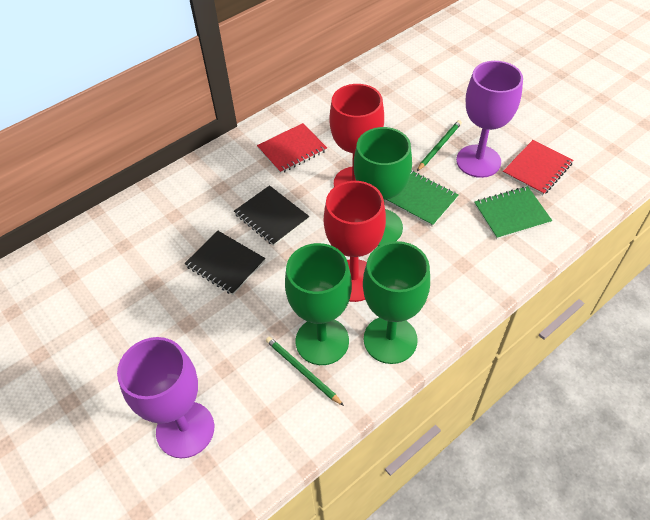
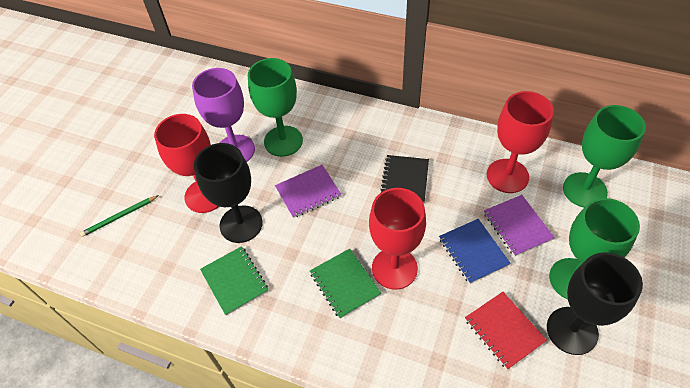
black goblet: 0 -> 2
black notebook: 2 -> 1
blue notebook: 0 -> 1
green pencil: 2 -> 1
purple goblet: 2 -> 1
purple notebook: 0 -> 2
red goblet: 2 -> 3
red notebook: 2 -> 1

